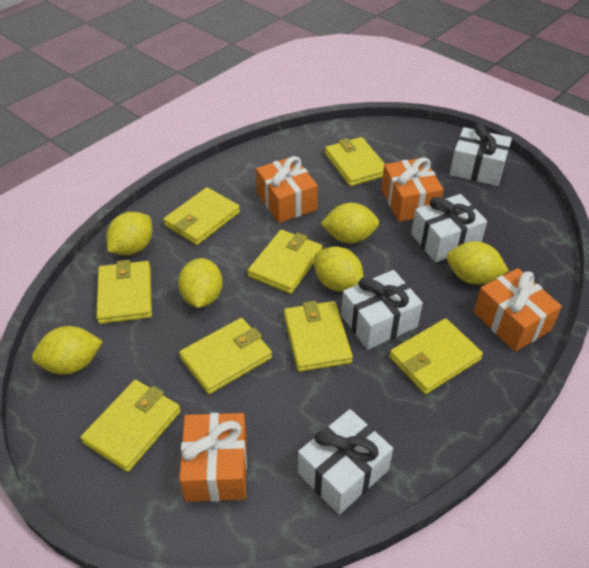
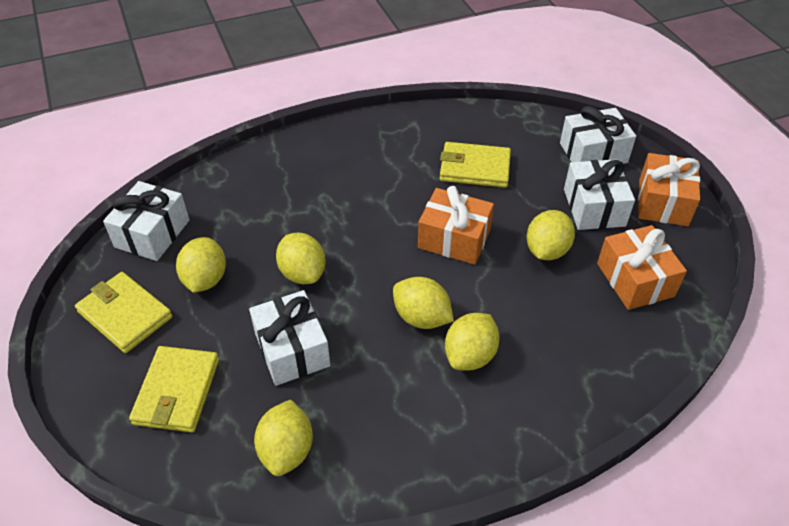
orange gift: 4 -> 3
yellow wallet: 8 -> 3

